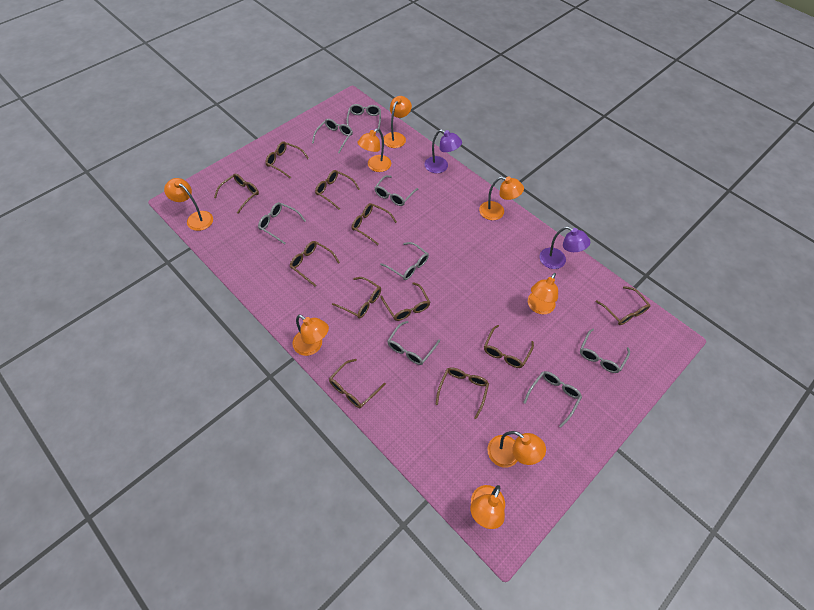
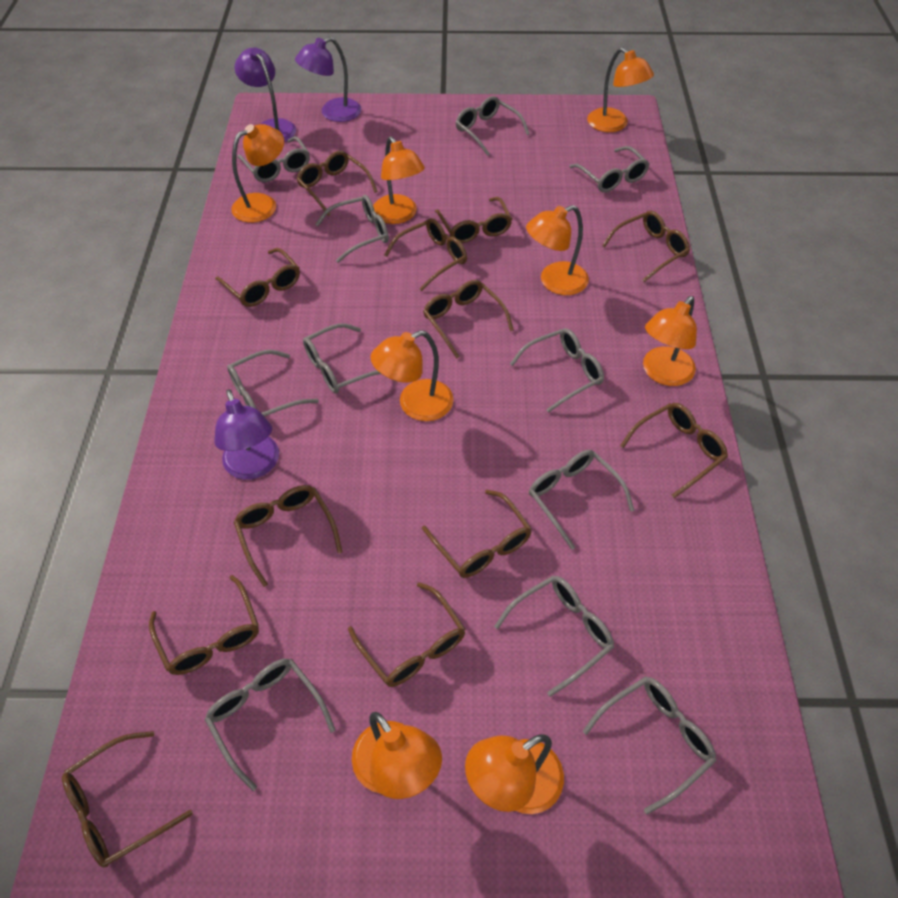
brown glasses: 11 -> 12
grey glasses: 8 -> 11
purple lamp: 2 -> 3

